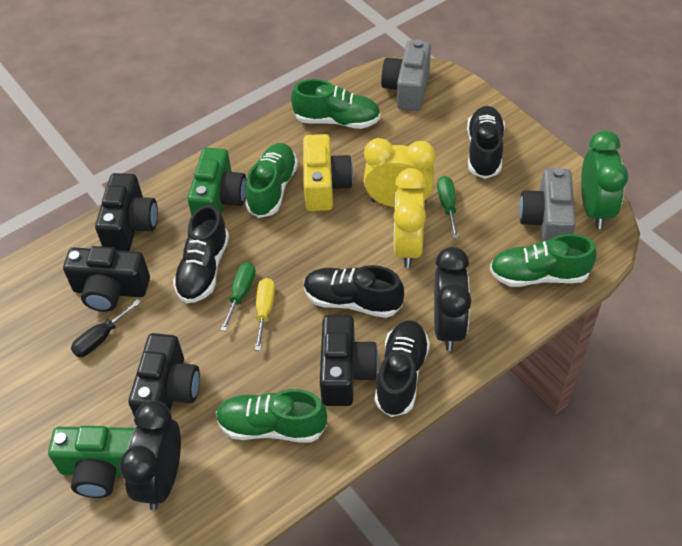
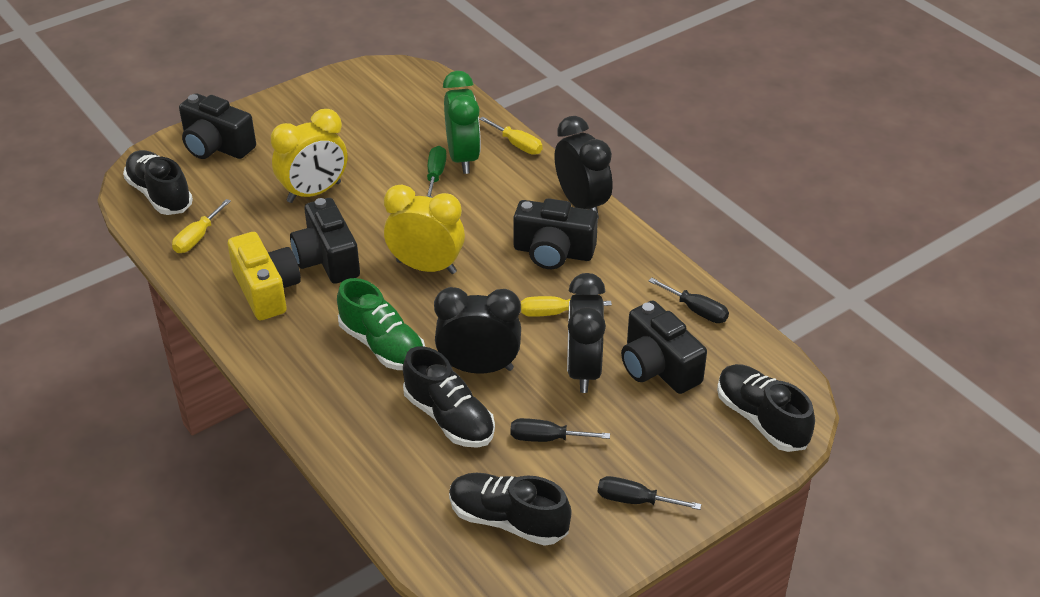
black clock: 2 -> 3
black screwdriver: 1 -> 3
green camera: 2 -> 0
green screwdriver: 2 -> 1
green shoe: 4 -> 1
grey camera: 2 -> 0
yellow screwdriver: 1 -> 3

